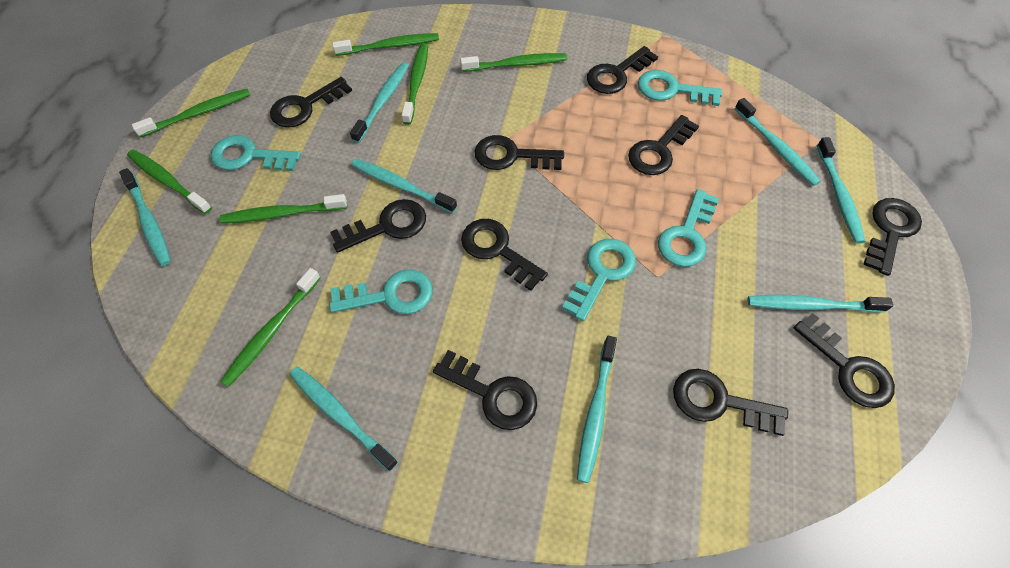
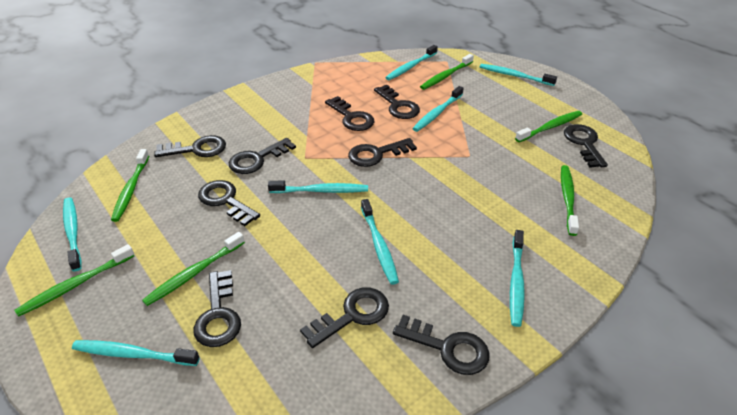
green toothbrush: 7 -> 6
turquoise key: 5 -> 0

